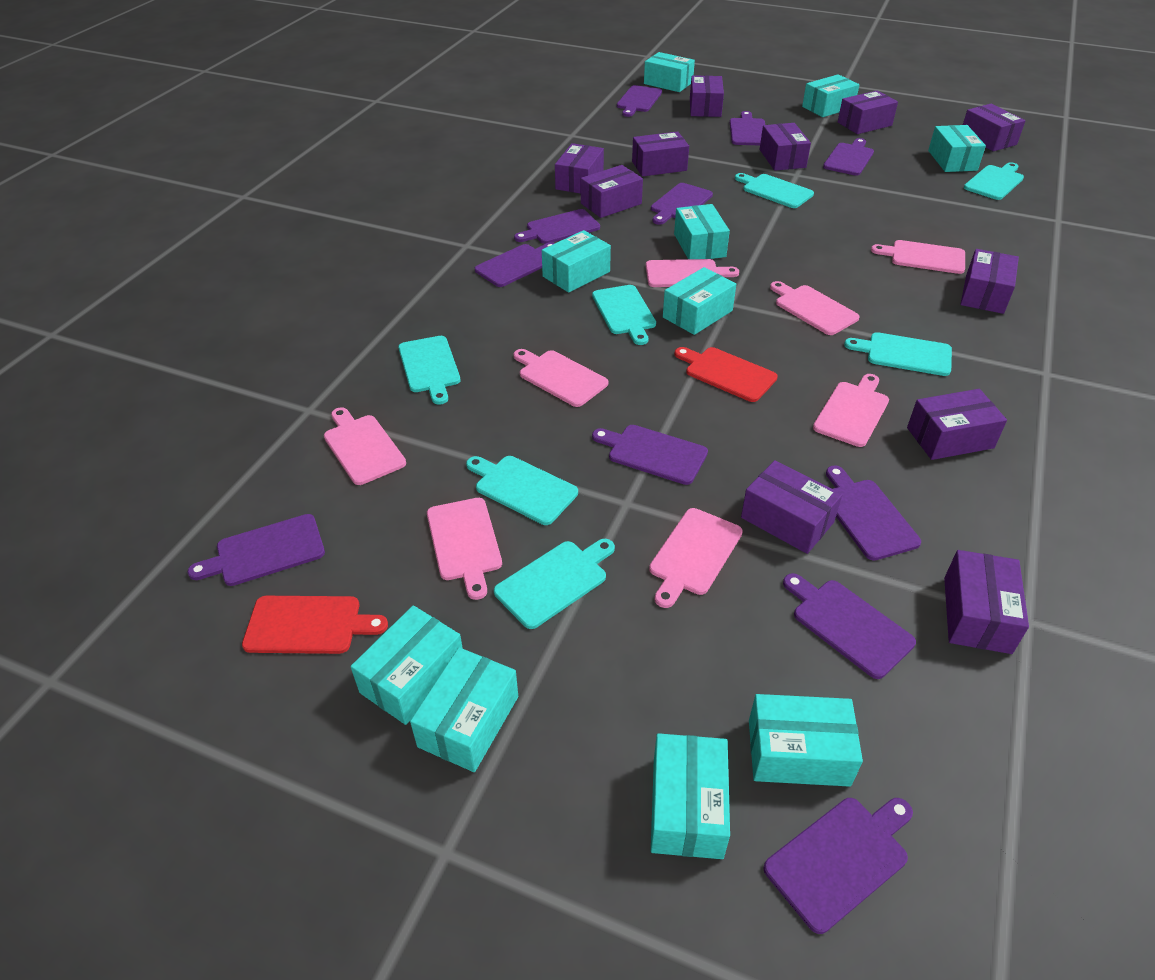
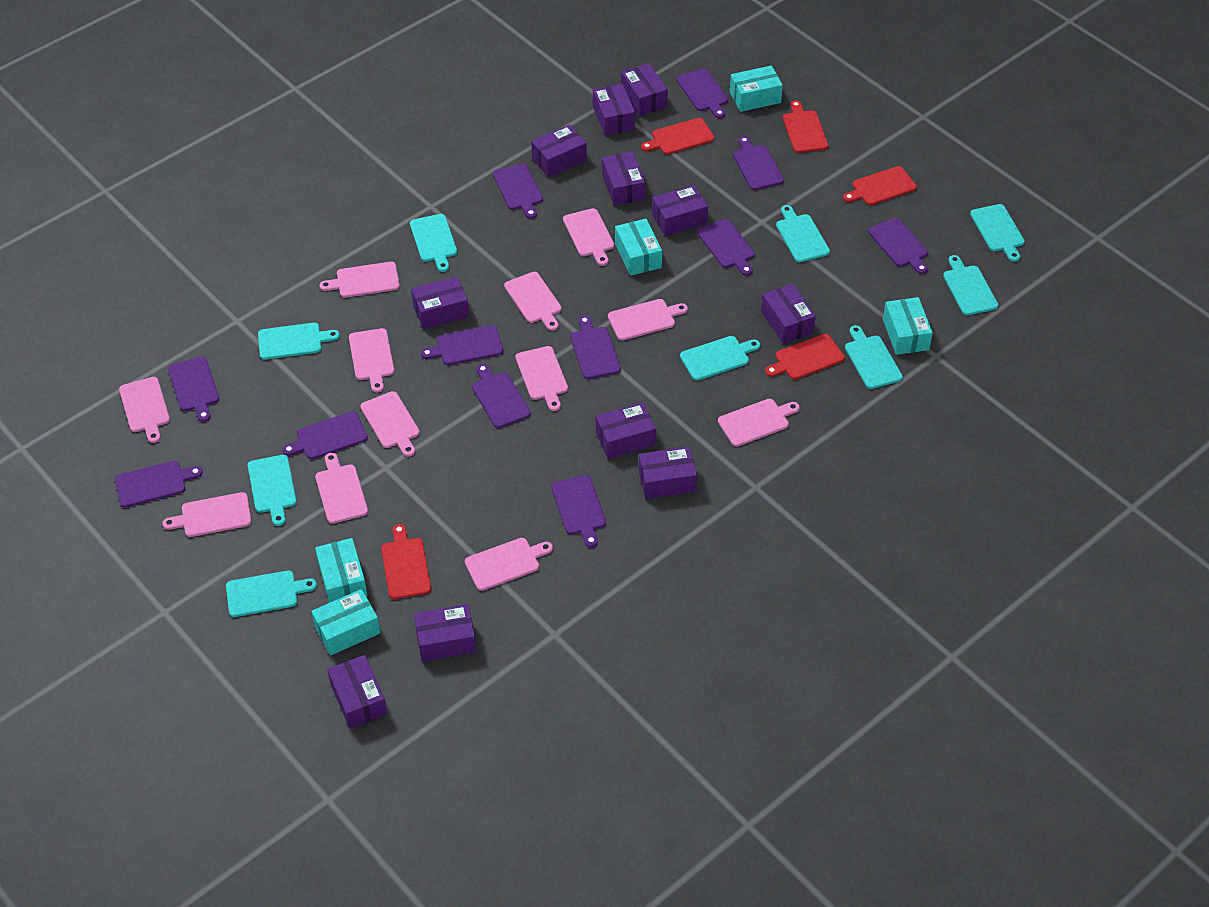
pink cutting board: 8 -> 12
purple cutting board: 11 -> 12
red cutting board: 2 -> 5
turquoise box: 10 -> 5
turquoise cutting board: 7 -> 9

